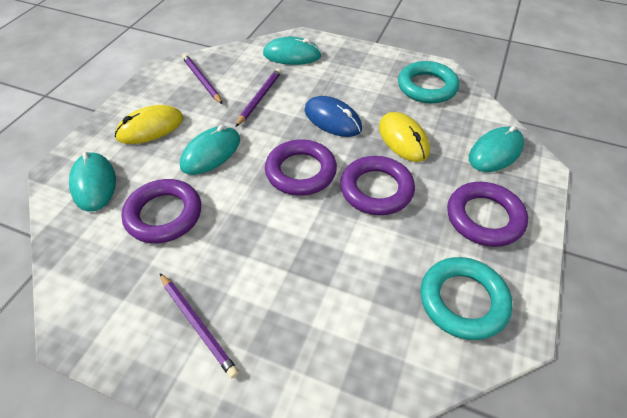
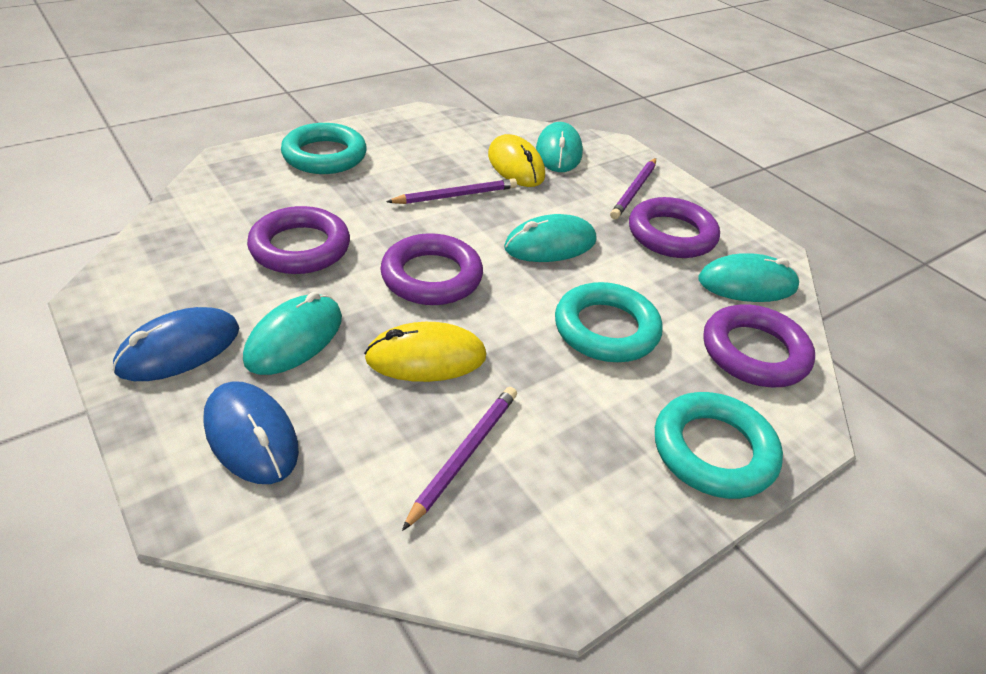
blue mouse: 1 -> 2
turquoise ring: 2 -> 3

